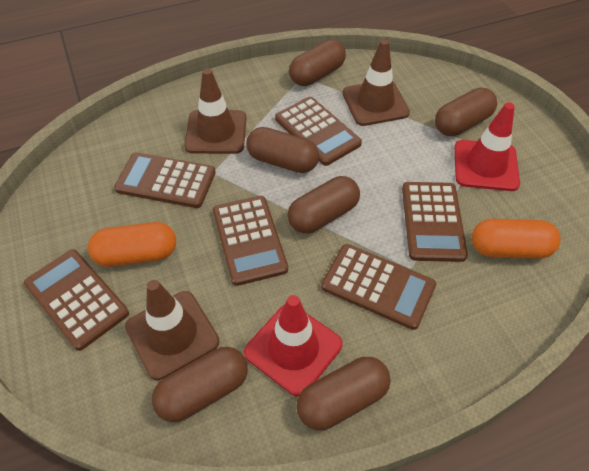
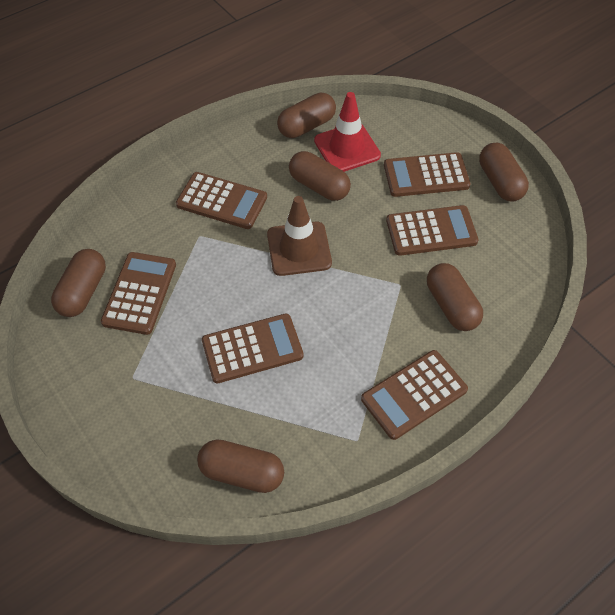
brown traffic cone: 3 -> 1
orange capsule: 2 -> 0
red traffic cone: 2 -> 1

